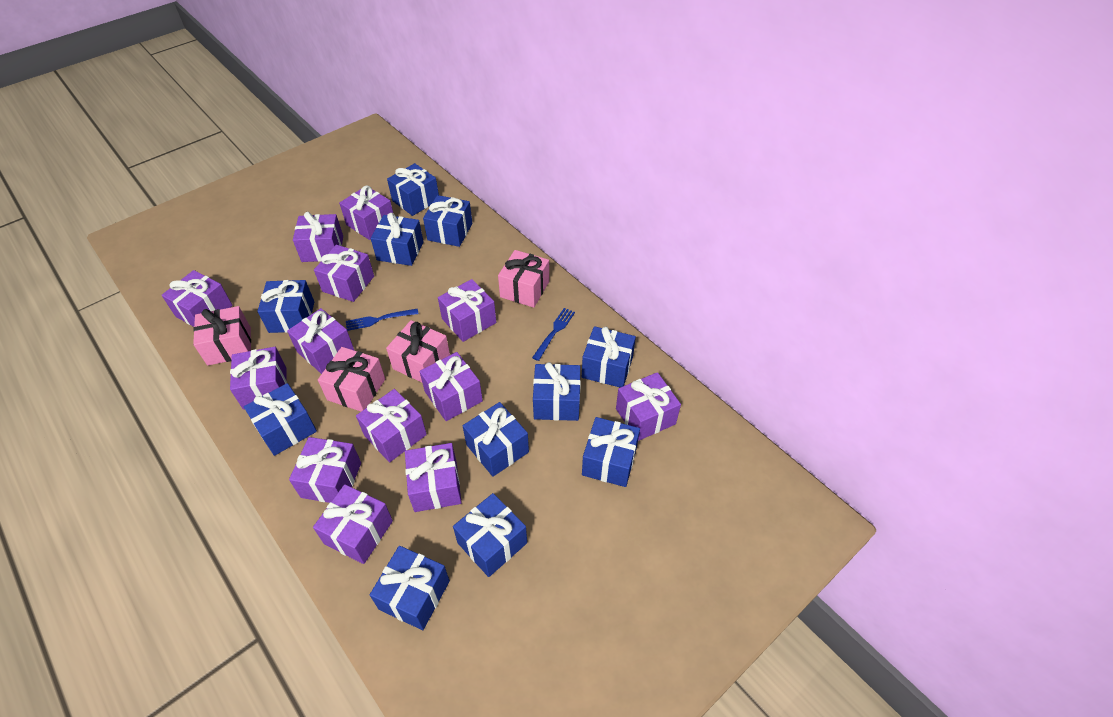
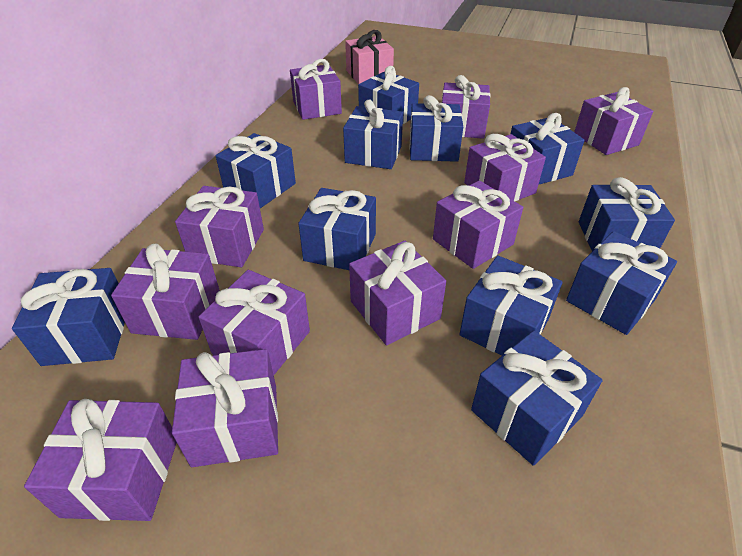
blue fork: 2 -> 0
pink gift: 4 -> 1
purple gift: 13 -> 11

